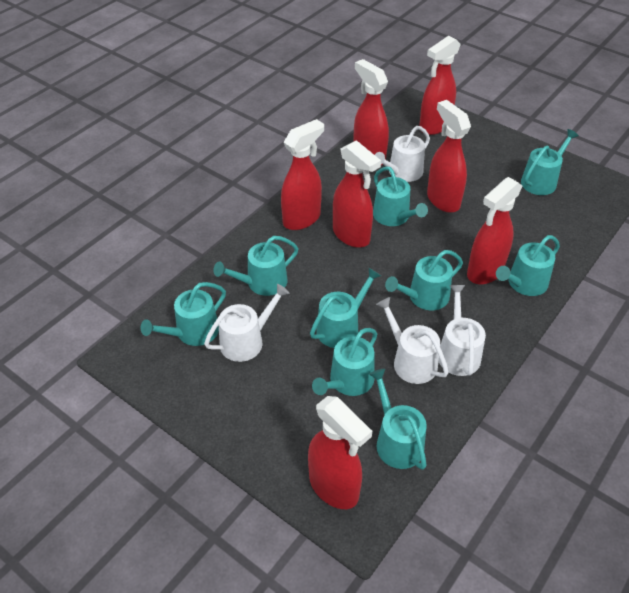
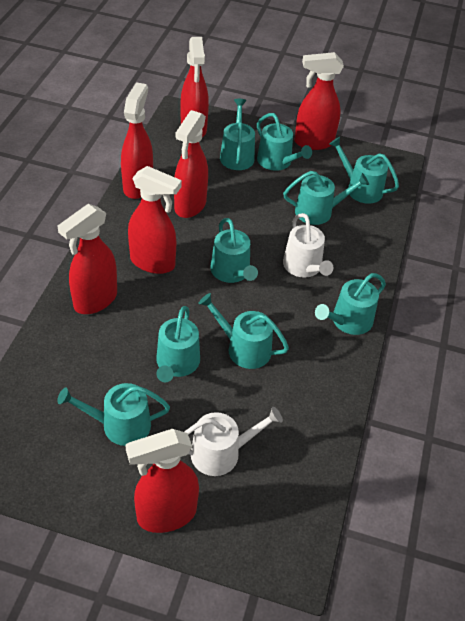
white watering can: 4 -> 2

